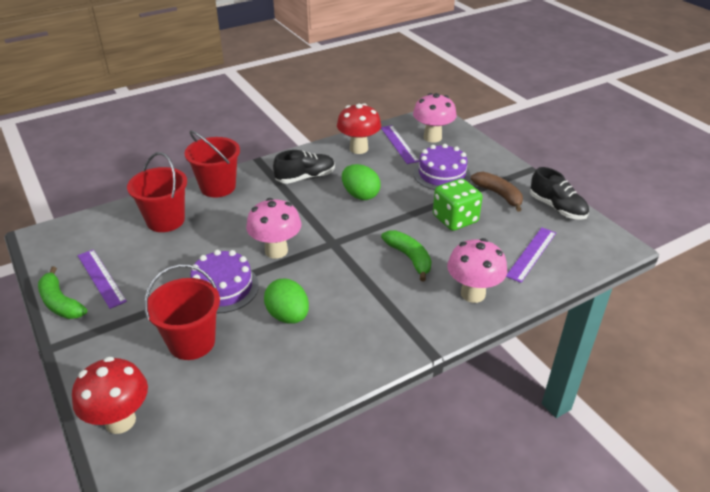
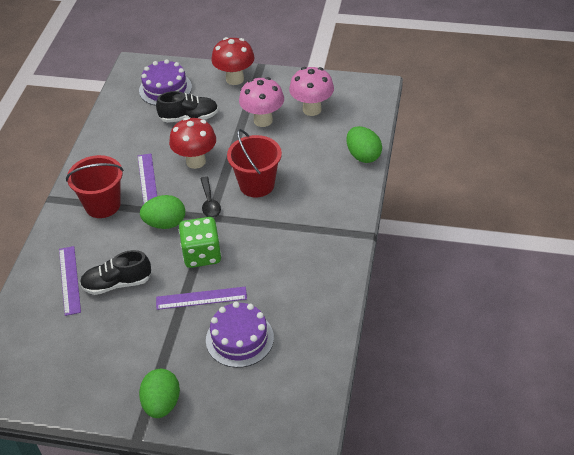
black spoon: 0 -> 1
brown banana: 1 -> 0
green banana: 2 -> 0
green egg: 2 -> 3
pink mushroom: 3 -> 2
red bucket: 3 -> 2

